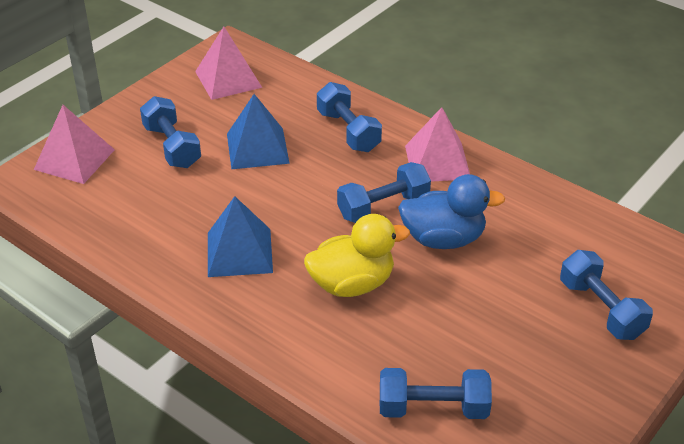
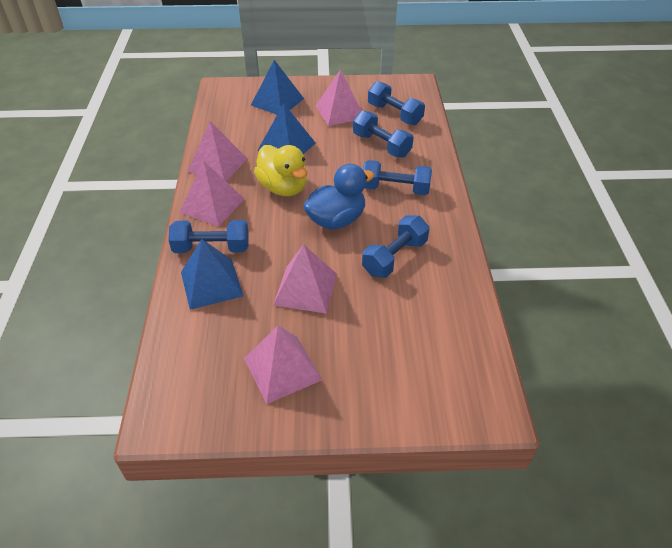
blue pyramid: 2 -> 3
pink pyramid: 3 -> 5

